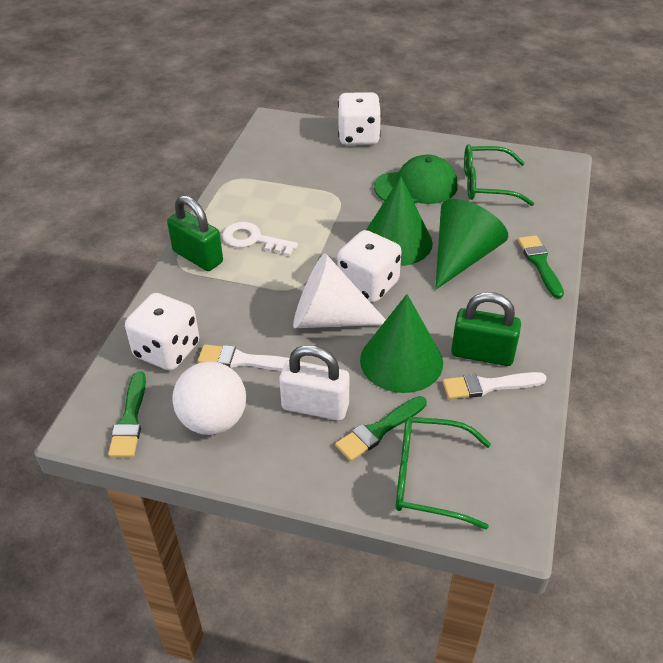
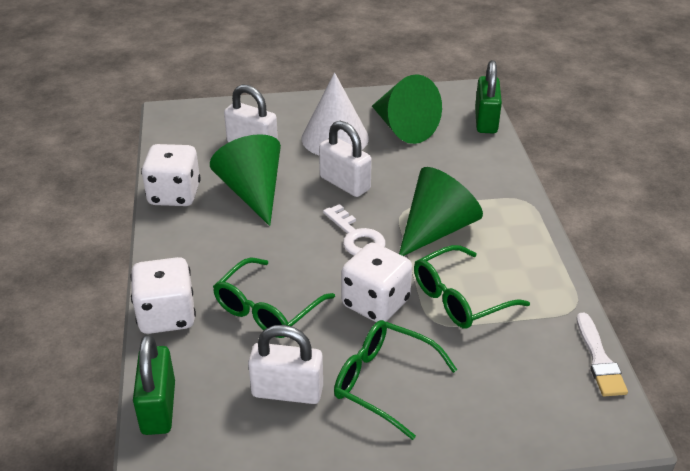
green brush: 3 -> 0
green cap: 1 -> 0
green glasses: 2 -> 3
white ball: 1 -> 0
white brush: 2 -> 1
white padlock: 1 -> 3

